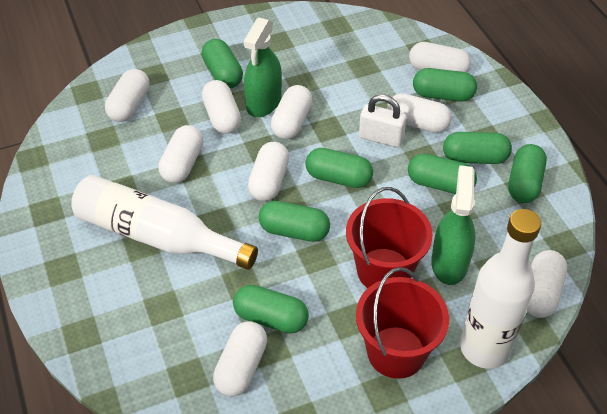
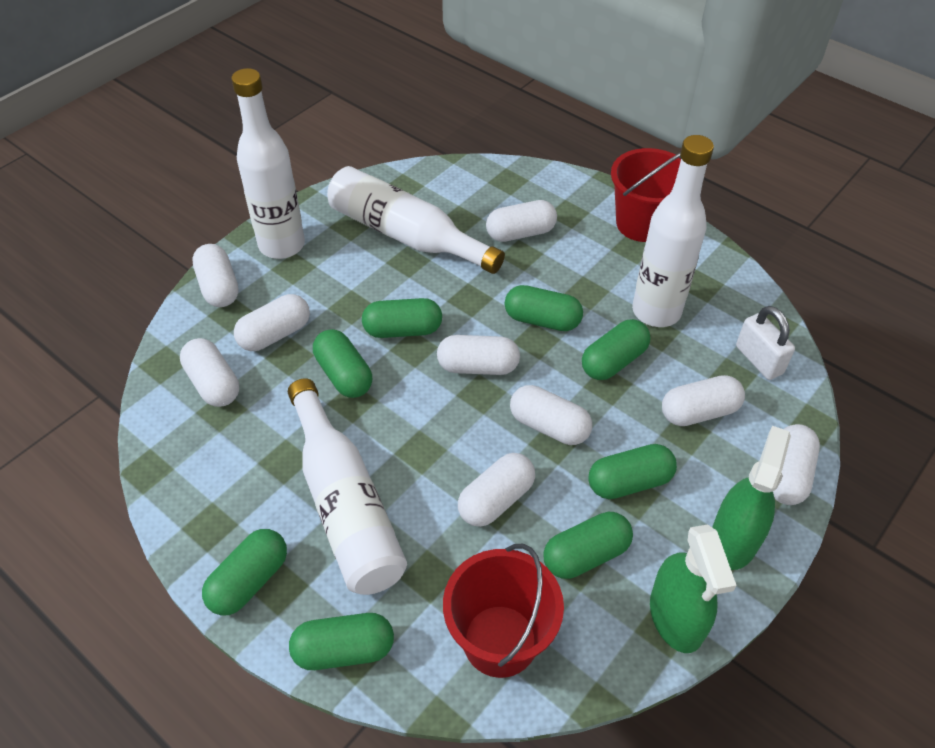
white bottle: 2 -> 4

